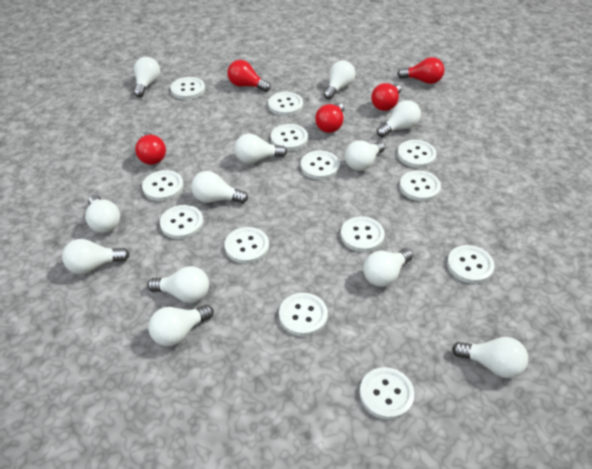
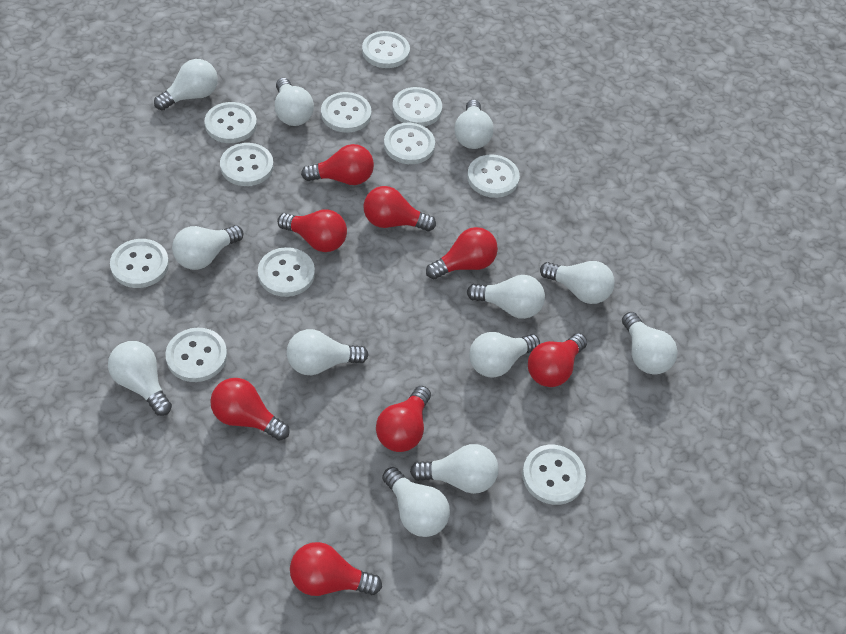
red light bulb: 5 -> 8
white button: 13 -> 11

